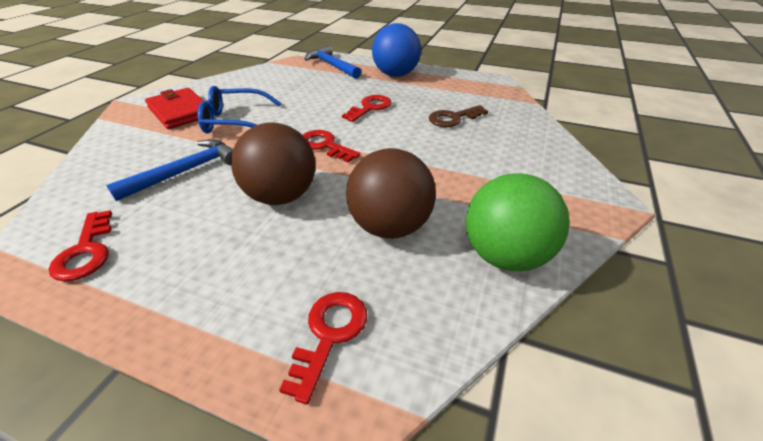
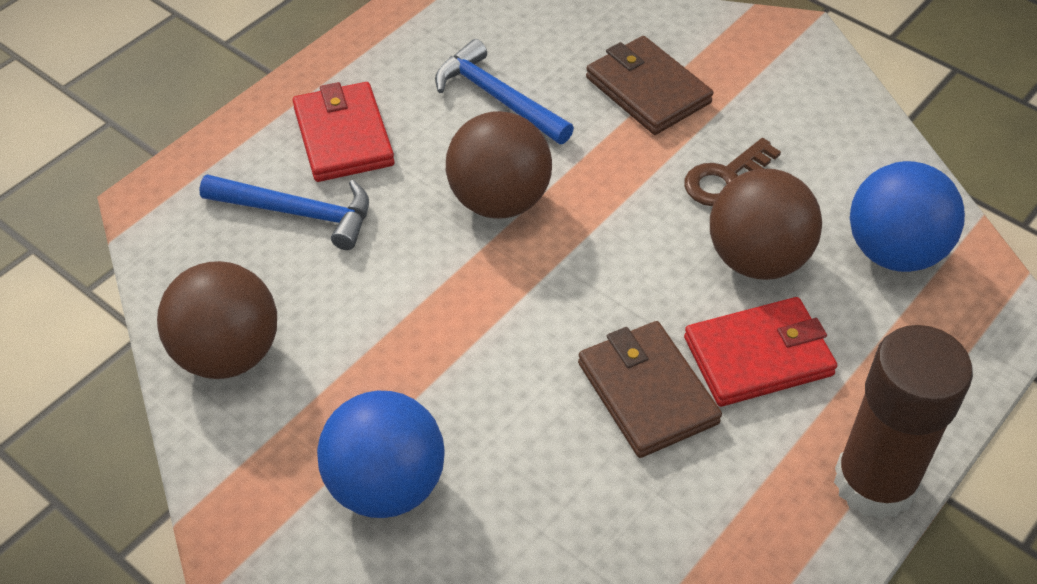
blue ball: 1 -> 2
blue glasses: 1 -> 0
brown ball: 2 -> 3
brown glue stick: 0 -> 1
brown wallet: 0 -> 2
green ball: 1 -> 0
red key: 4 -> 0
red wallet: 1 -> 2

